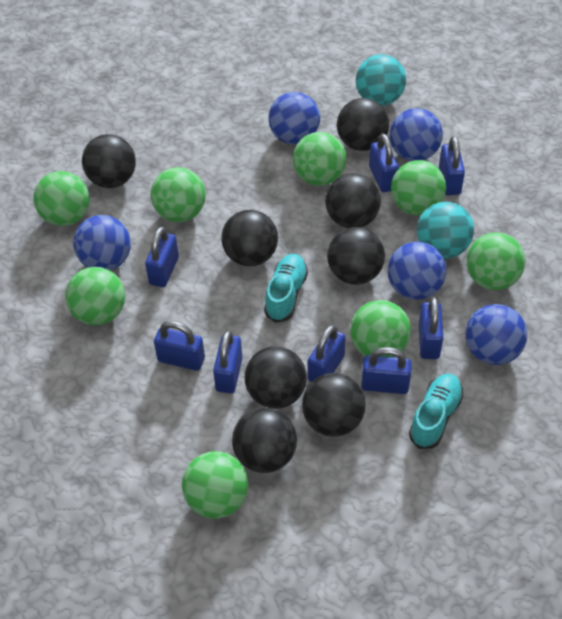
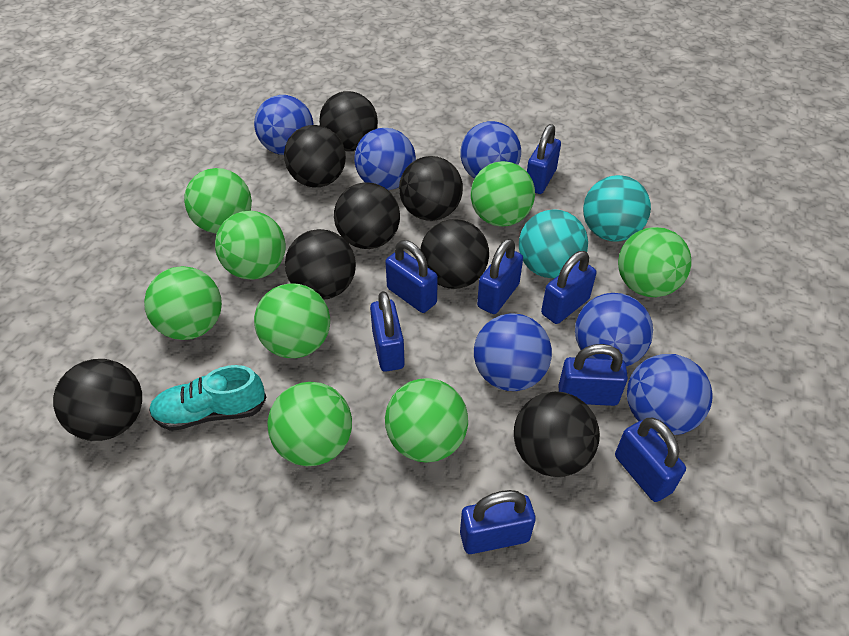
blue ball: 5 -> 6
turquoise shoe: 2 -> 1

